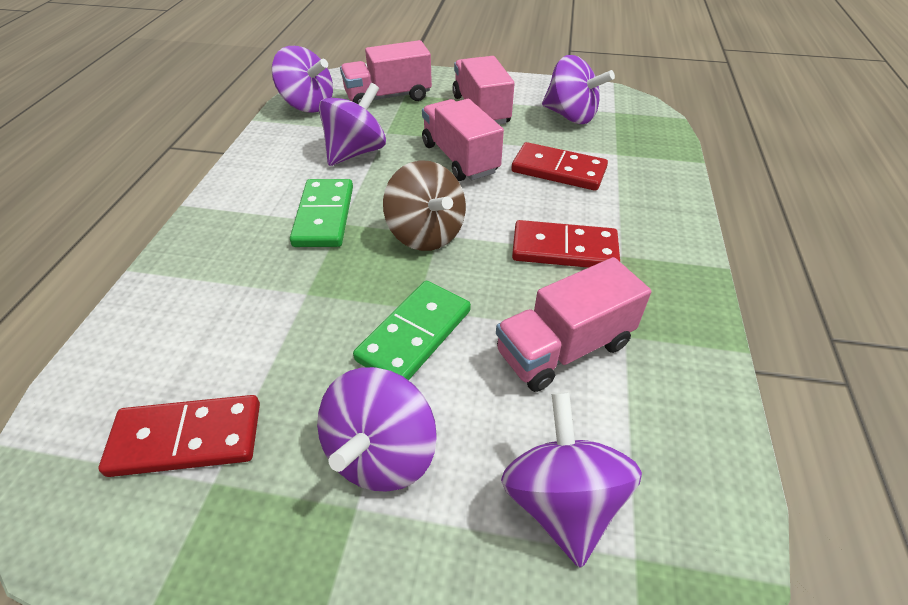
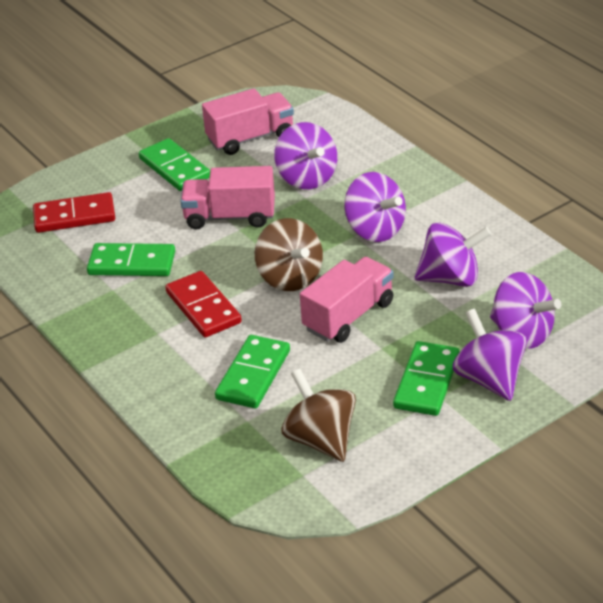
brown spinning top: 1 -> 2
green domino: 2 -> 4
pink truck: 4 -> 3
red domino: 3 -> 2

